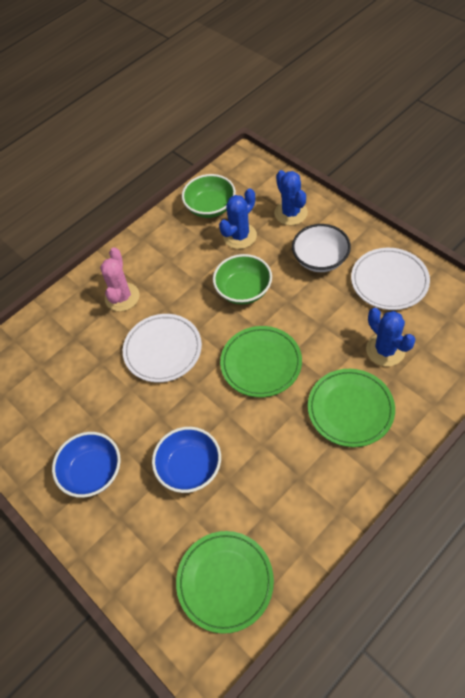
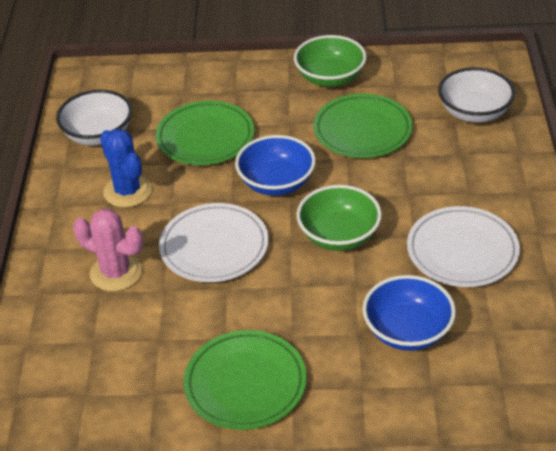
blue cactus: 3 -> 1
white bowl: 1 -> 2

